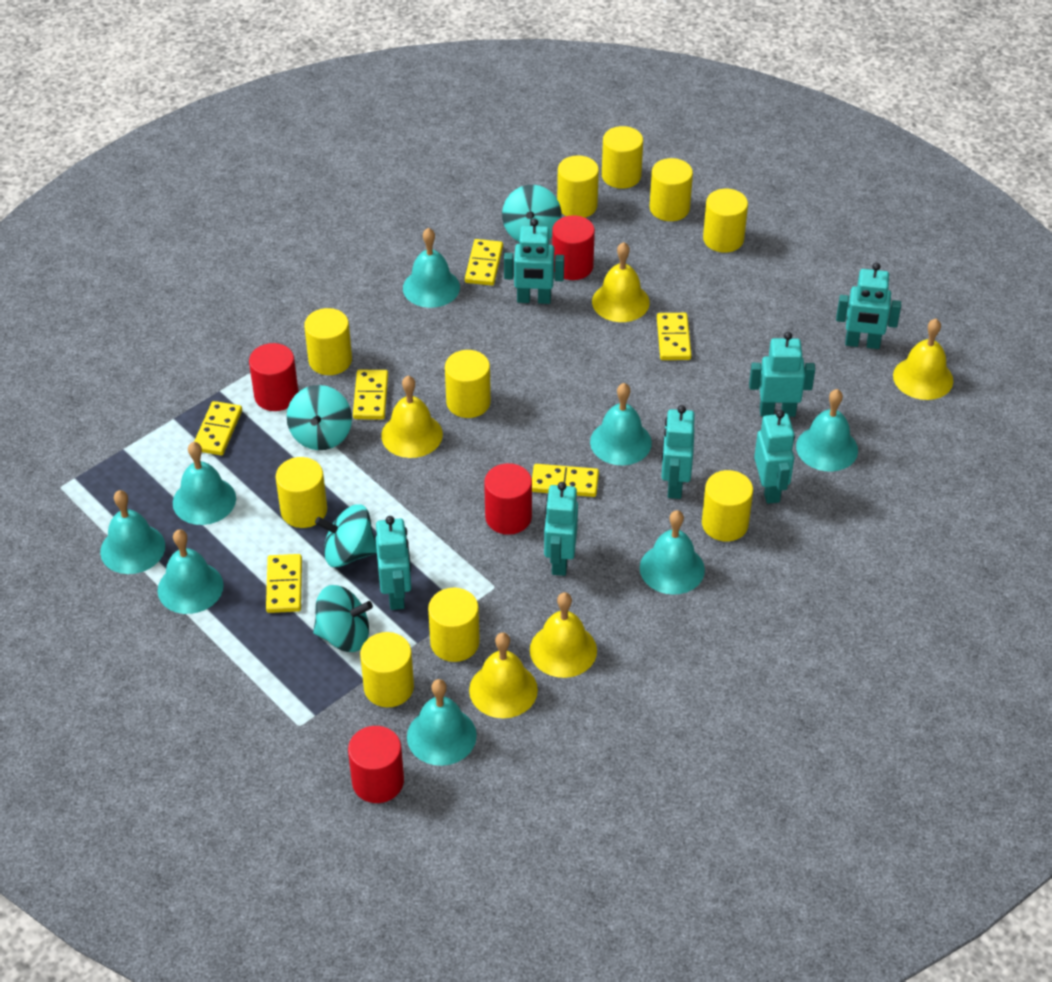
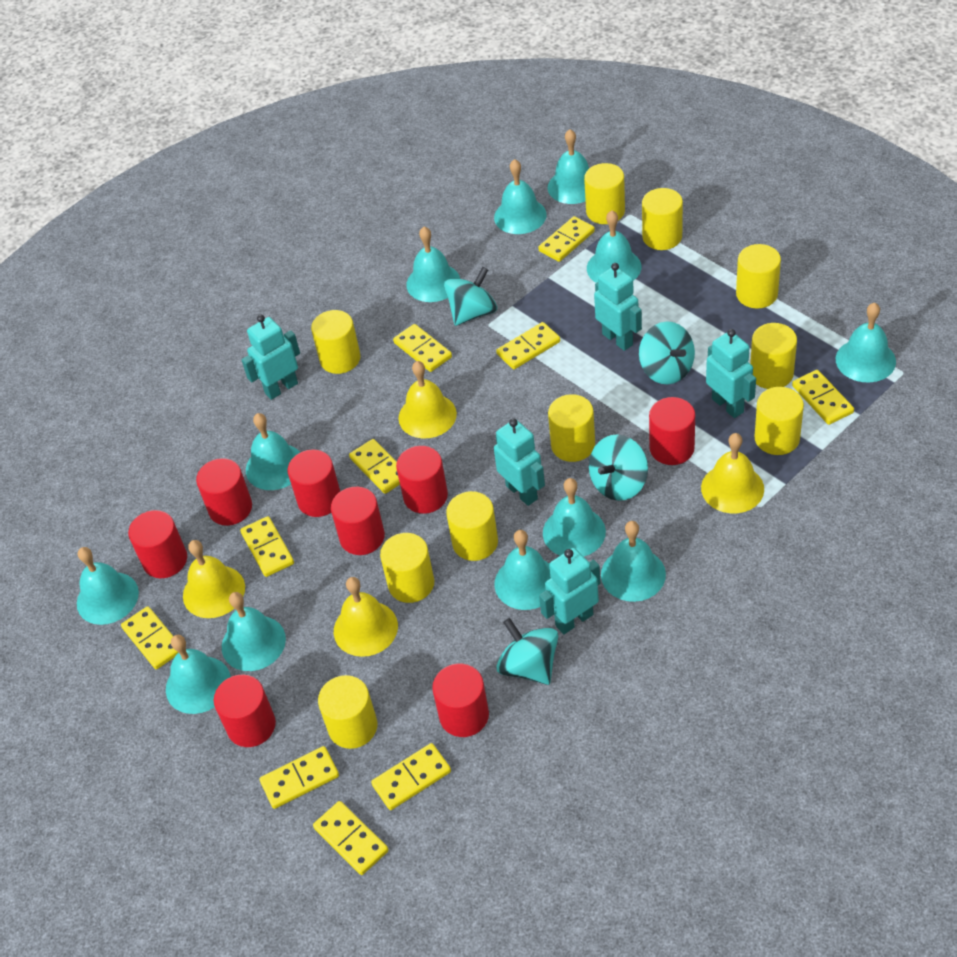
red cylinder: 4 -> 8
turquoise bell: 8 -> 12
turquoise robot: 7 -> 5
yellow bell: 5 -> 4
yellow domino: 6 -> 10

